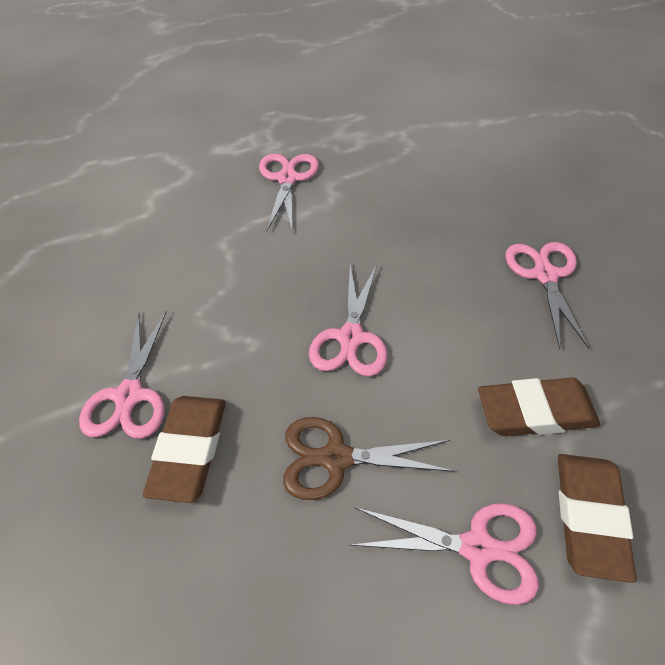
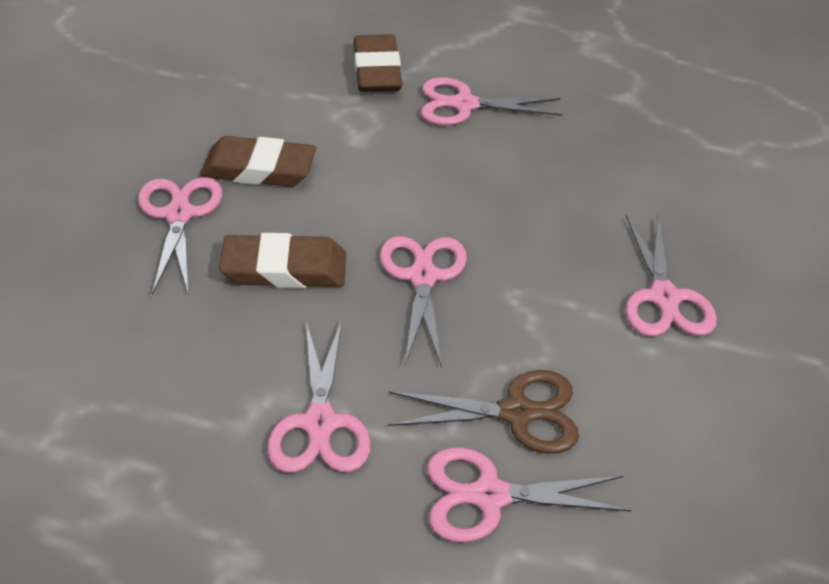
pink scissors: 5 -> 6

